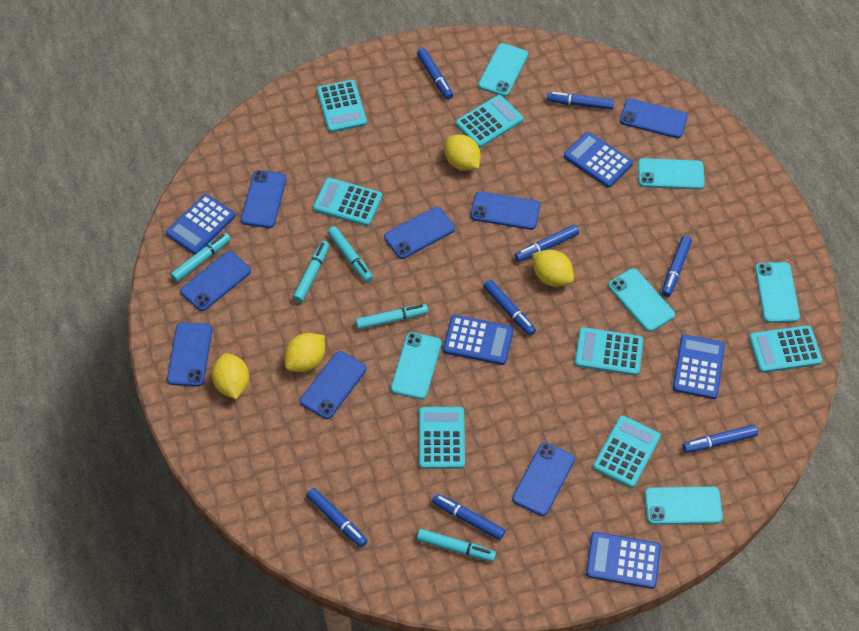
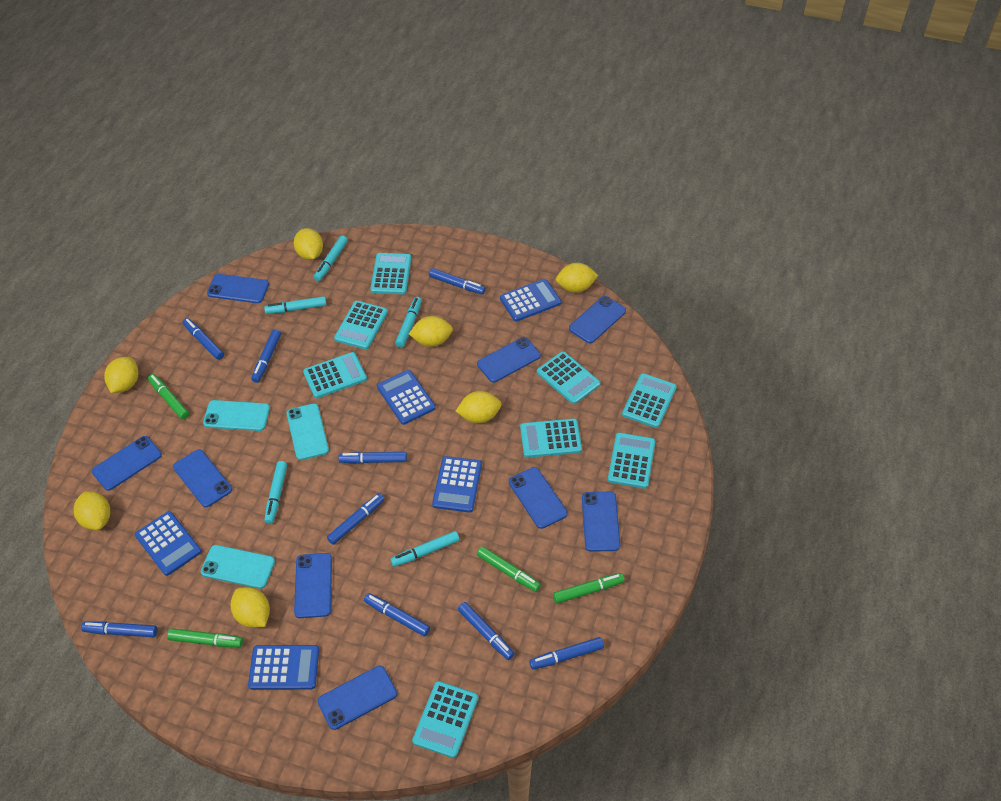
blue marker: 8 -> 9
blue phone: 8 -> 9
green marker: 0 -> 4
turquoise calculator: 7 -> 8
turquoise phone: 6 -> 3
yellow lemon: 4 -> 7

